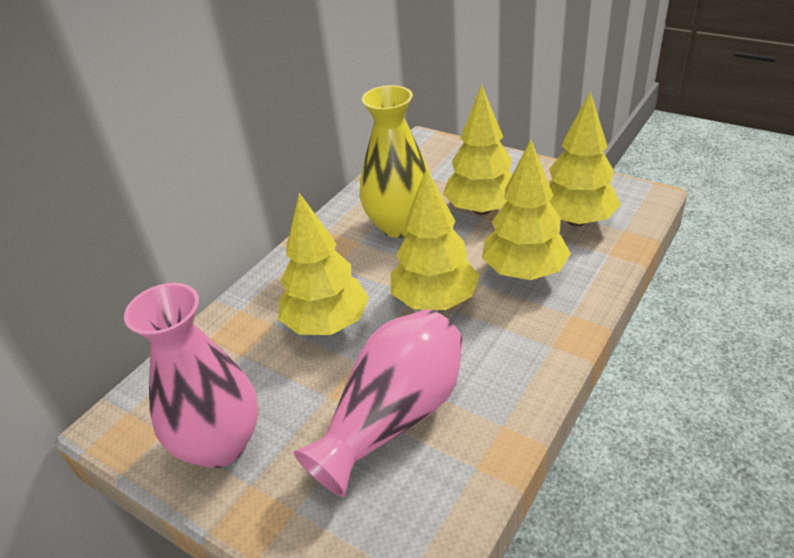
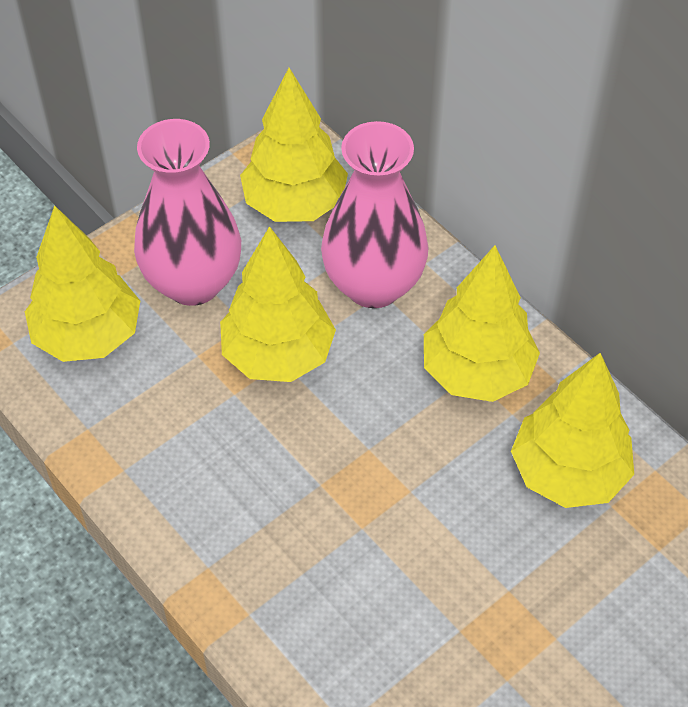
yellow vase: 1 -> 0

